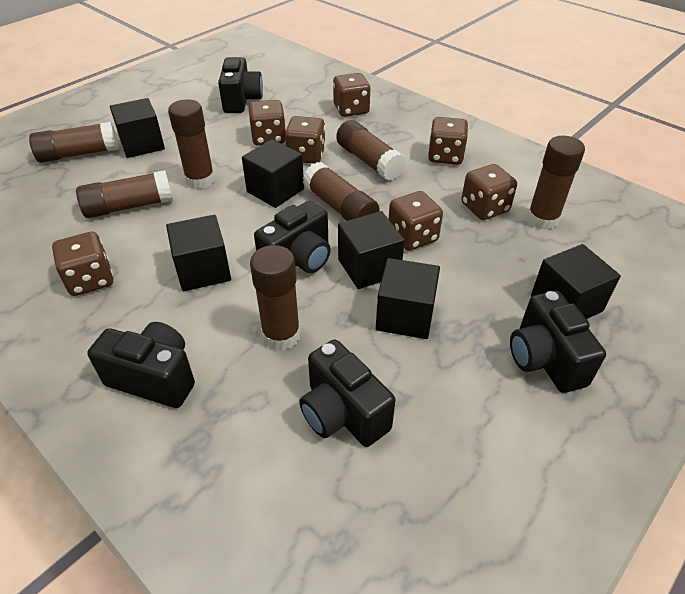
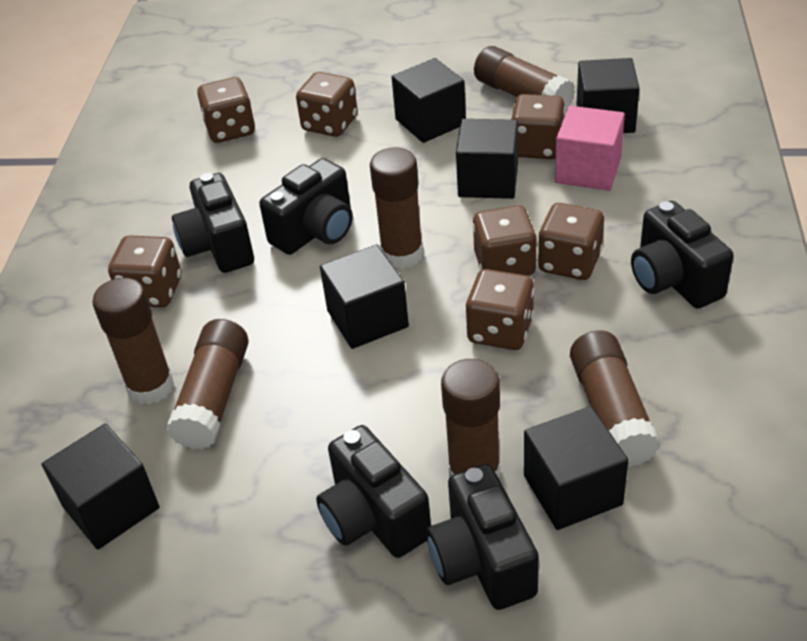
brown glue stick: 7 -> 6
pink cube: 0 -> 1

